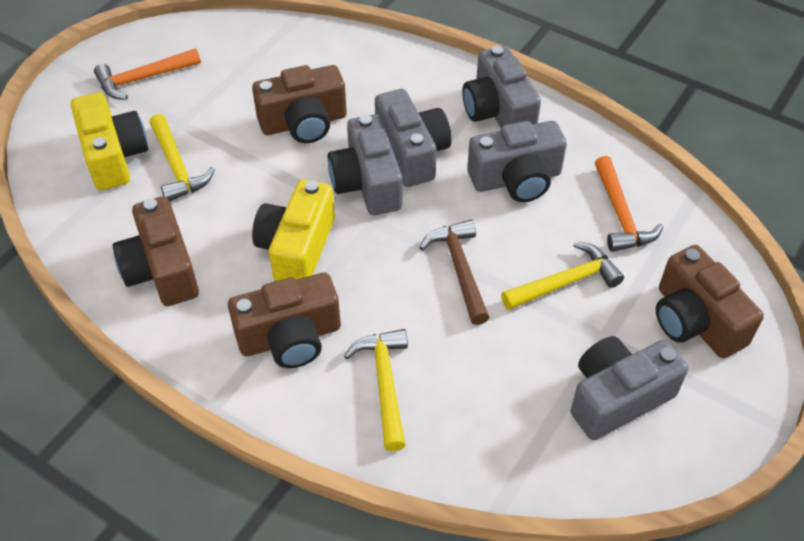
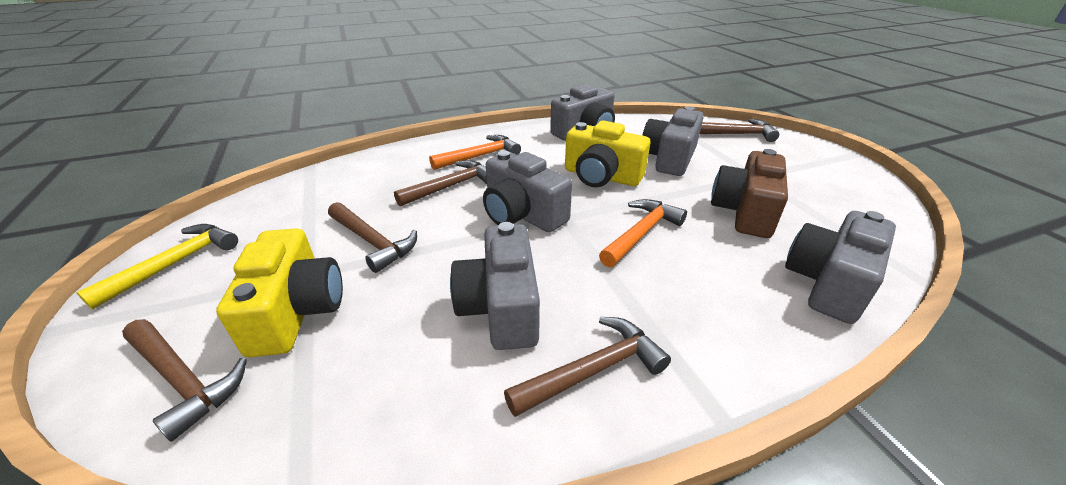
brown camera: 4 -> 1
brown hammer: 1 -> 5
yellow hammer: 3 -> 1

